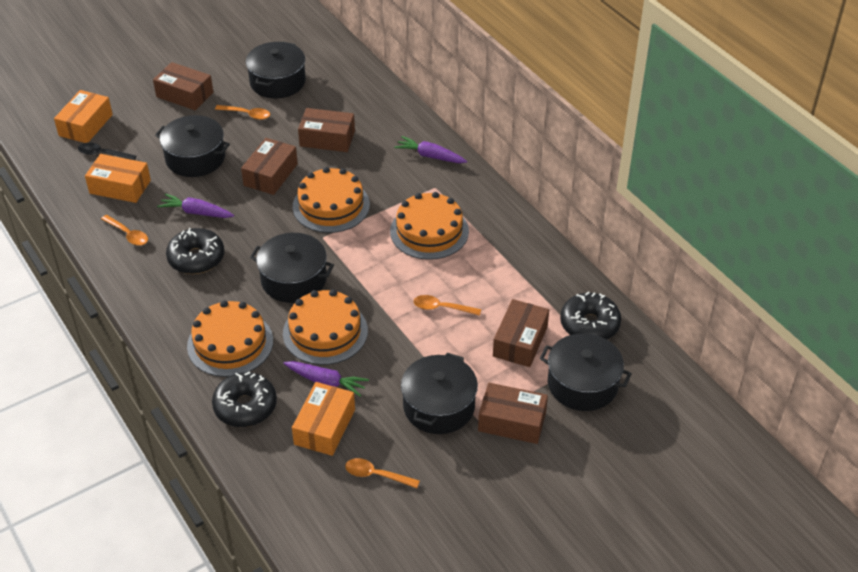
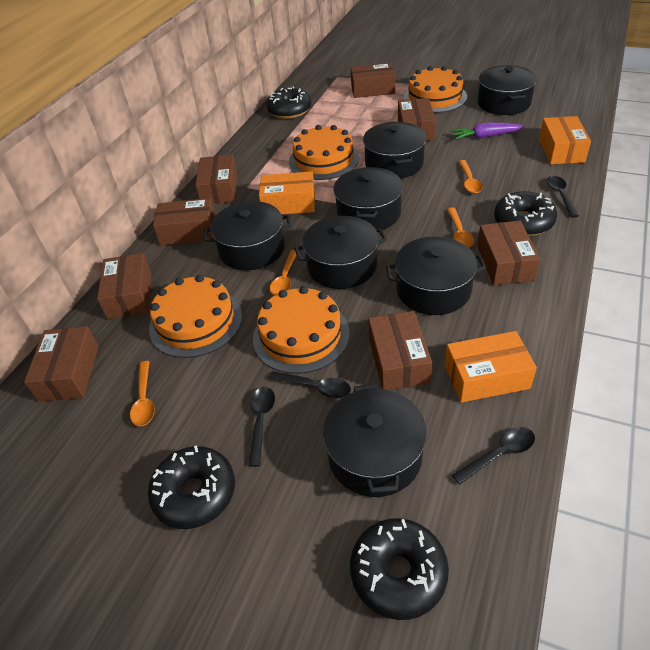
black donut: 3 -> 4
black pot: 5 -> 7
black spoon: 1 -> 4
brown box: 5 -> 8
purple carrot: 3 -> 1

